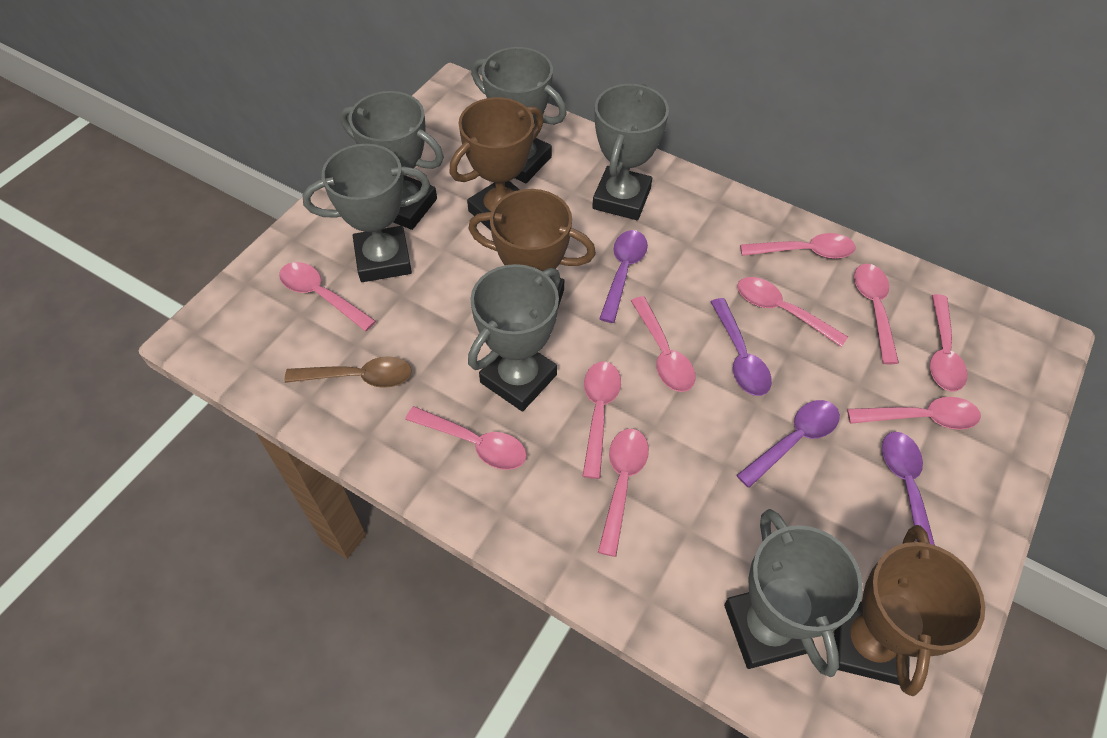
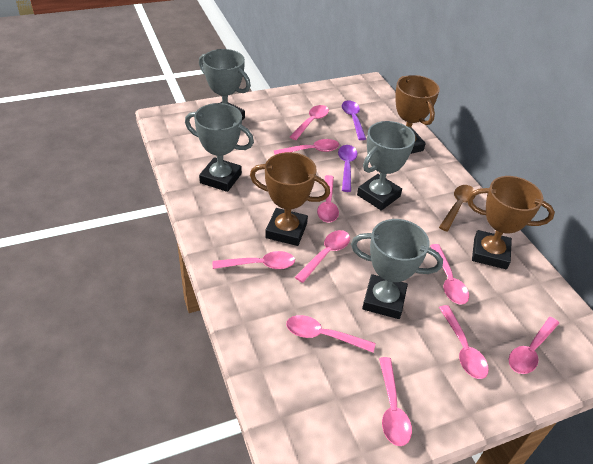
grey trophy: 6 -> 4
purple spoon: 4 -> 2

